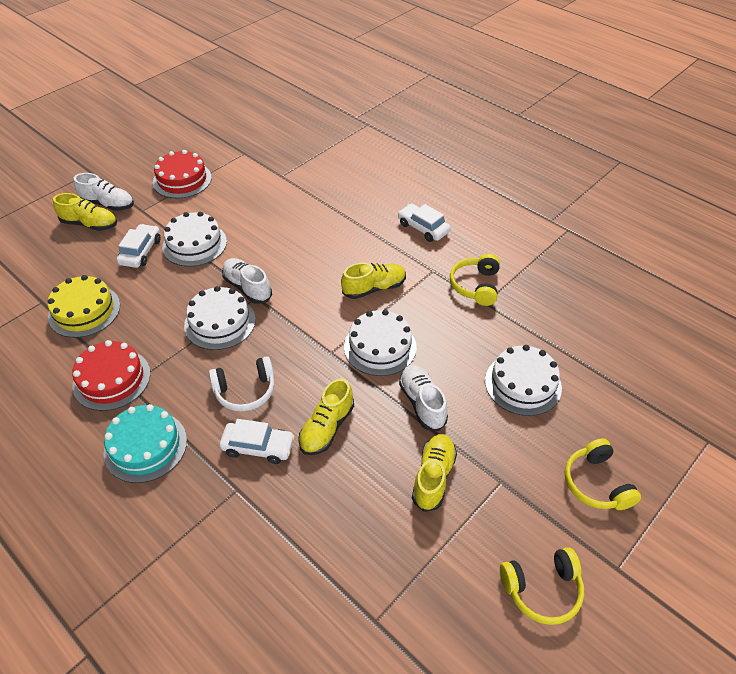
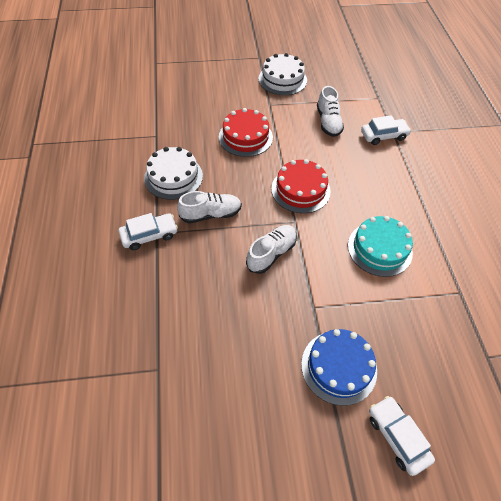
blue cake: 0 -> 1
white cake: 4 -> 2
white headphones: 1 -> 0
yellow cake: 1 -> 0
yellow headphones: 3 -> 0
yellow shoe: 4 -> 0

